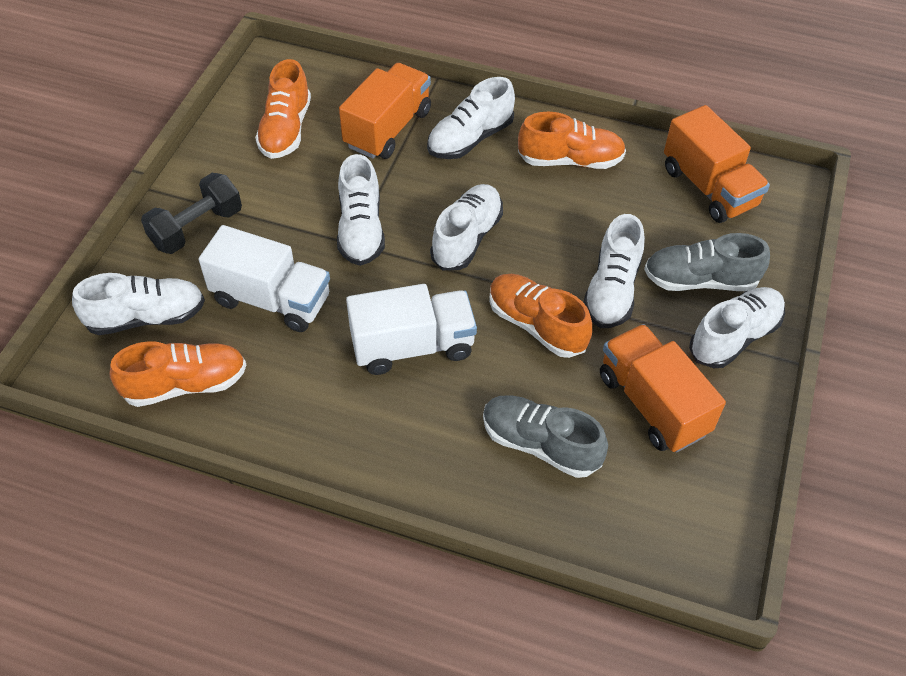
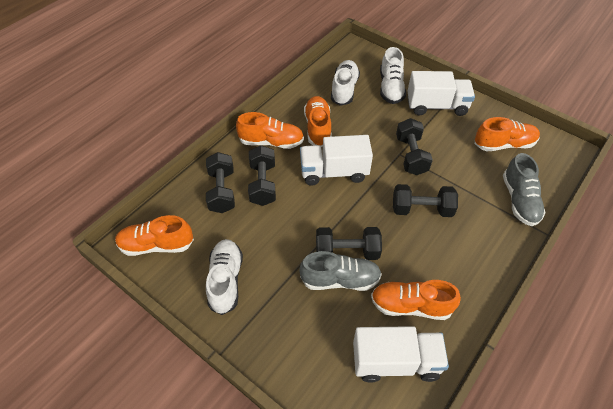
black dumbbell: 1 -> 5
orange shoe: 4 -> 5
orange truck: 3 -> 0
white shoe: 6 -> 3
white truck: 2 -> 3

